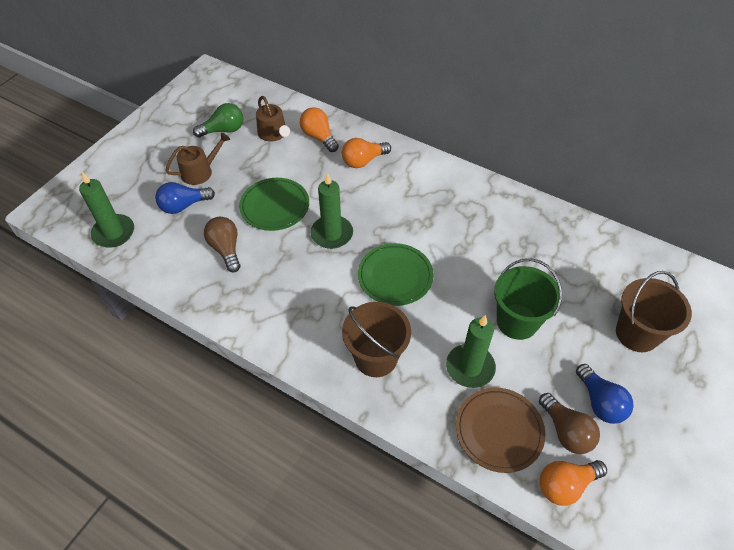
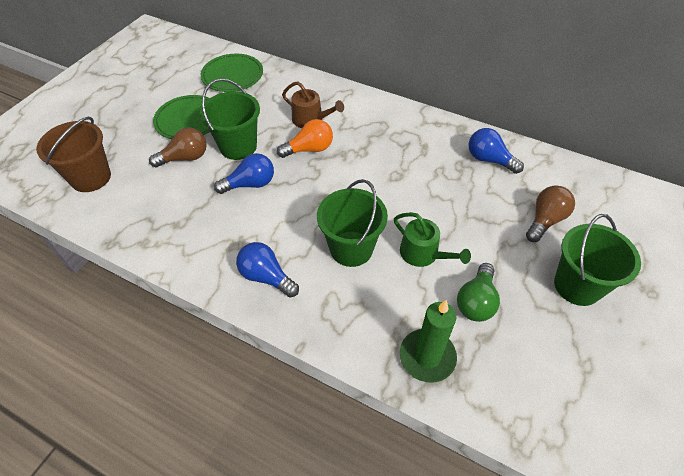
blue light bulb: 2 -> 3
brown bucket: 2 -> 1
brown plate: 1 -> 0
brown watering can: 2 -> 1
green bucket: 1 -> 3
green candle: 3 -> 1
green watering can: 0 -> 1
orange light bulb: 3 -> 1

